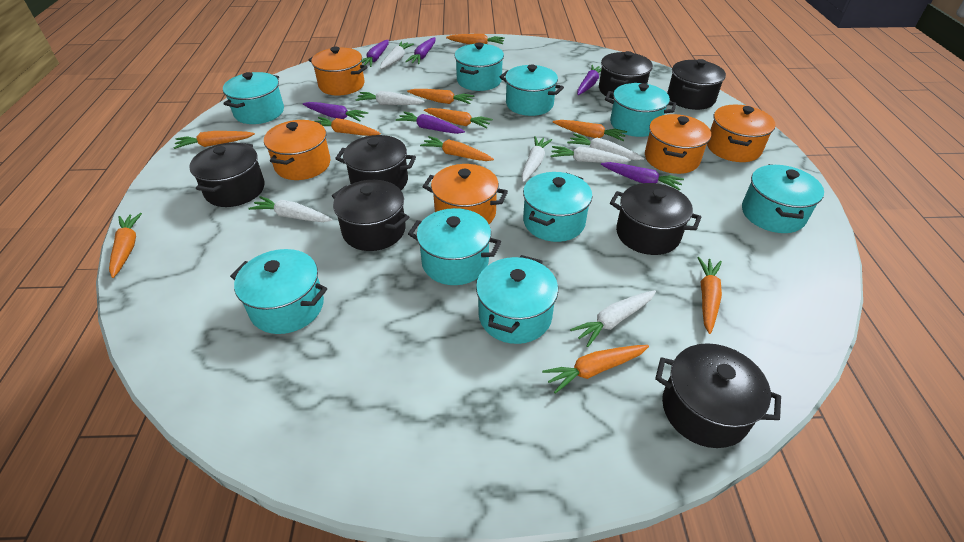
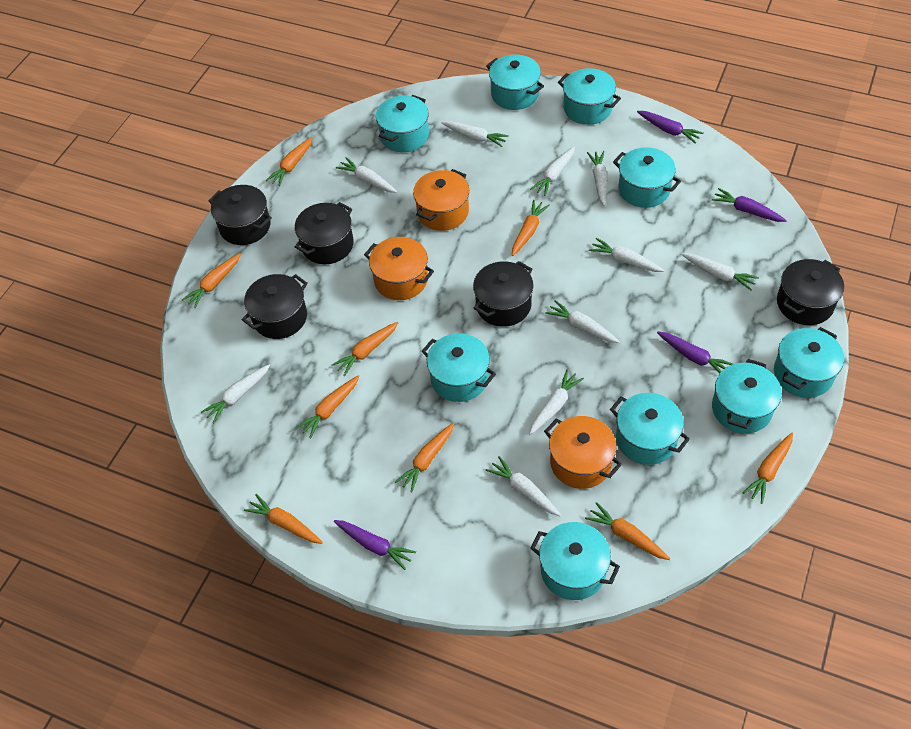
black pot: 7 -> 5
orange carrot: 10 -> 9
orange pot: 5 -> 3
purple carrot: 6 -> 4
white carrot: 7 -> 10

